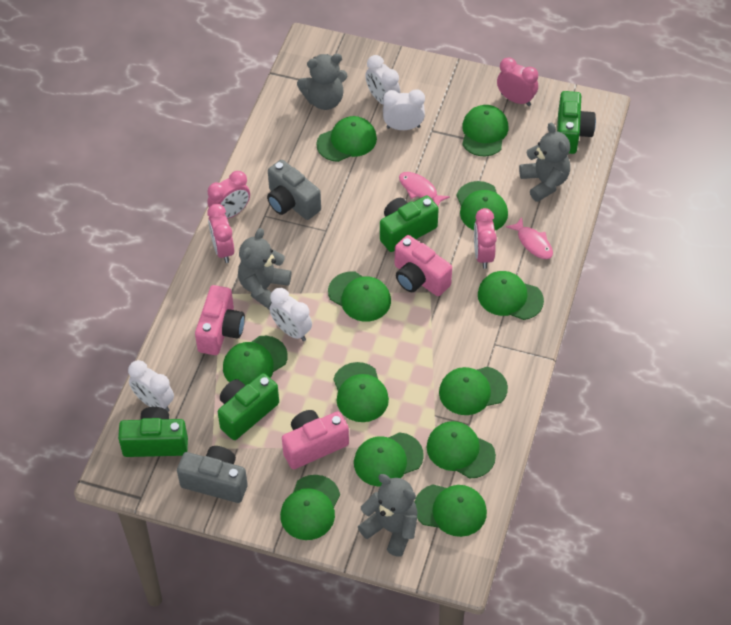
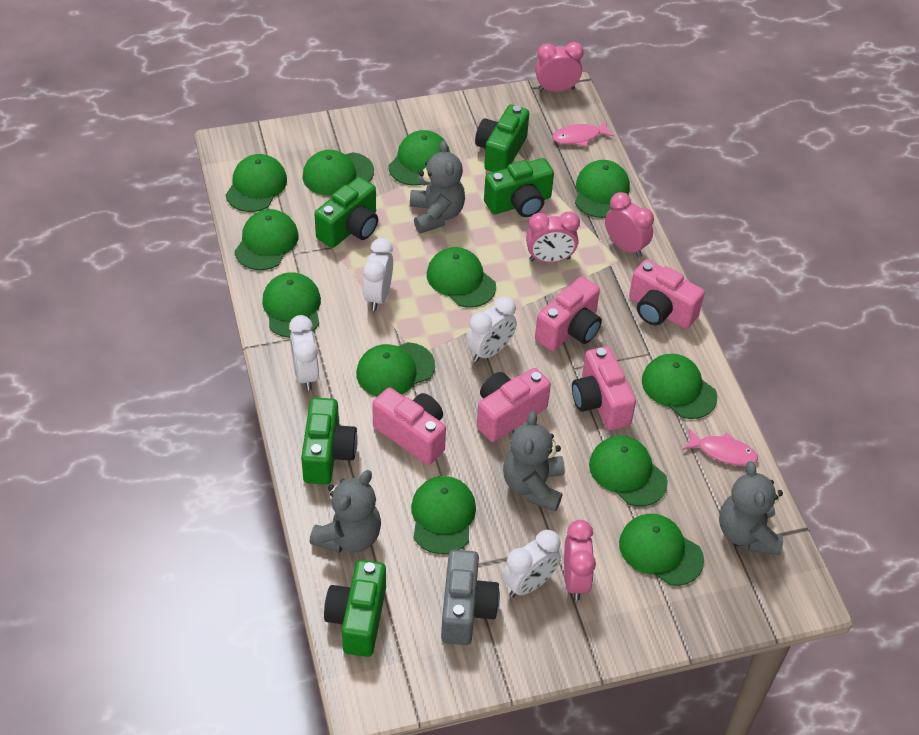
green camera: 4 -> 5
grey camera: 2 -> 1
pink camera: 3 -> 5

